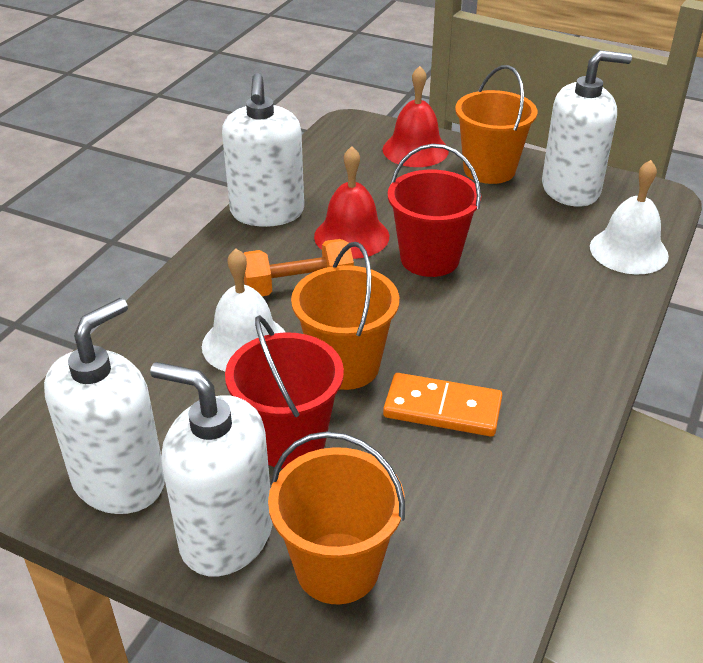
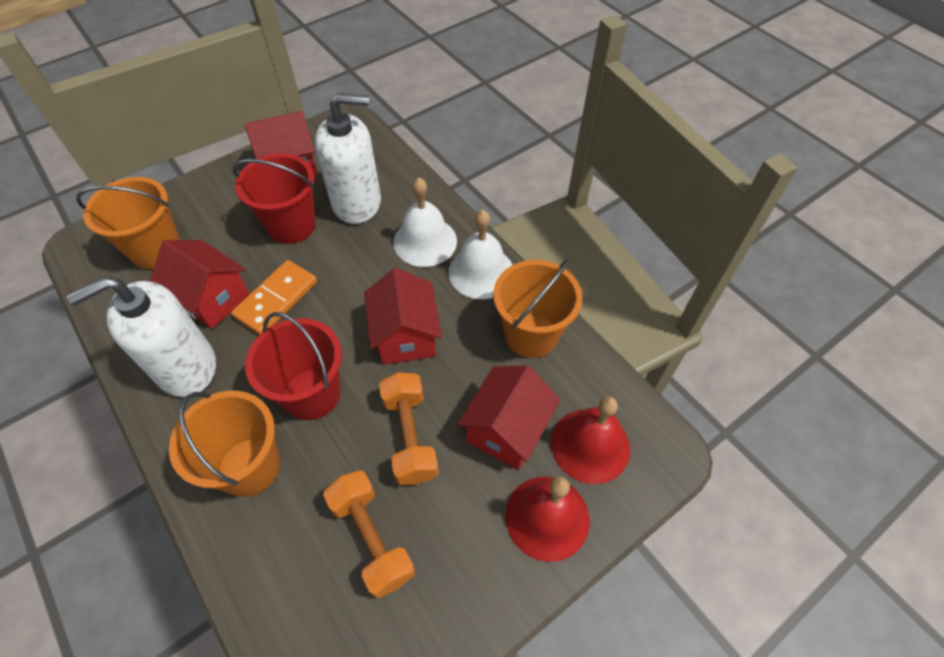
orange dumbbell: 1 -> 2
red house: 0 -> 4
white soap dispenser: 4 -> 2

